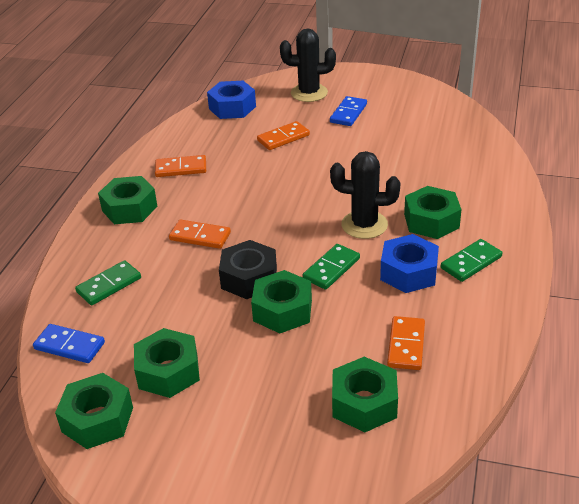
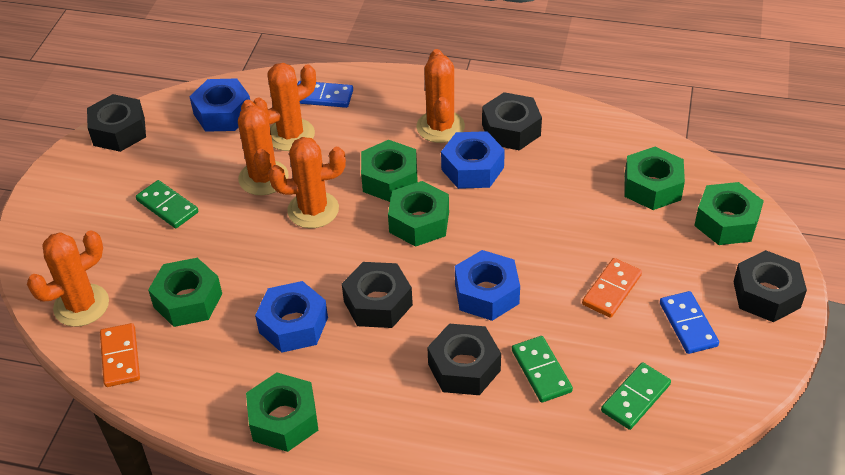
black cactus: 2 -> 0
black nut: 1 -> 5
blue nut: 2 -> 4
orange cactus: 0 -> 5
orange domino: 4 -> 2

